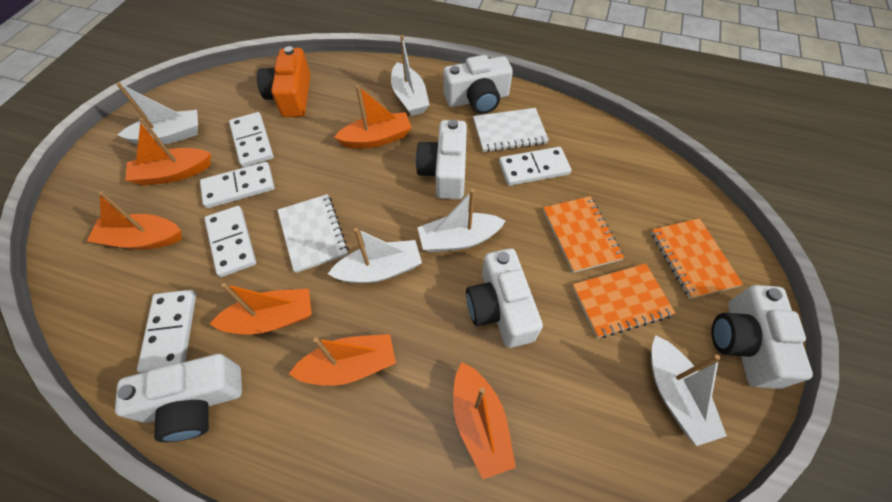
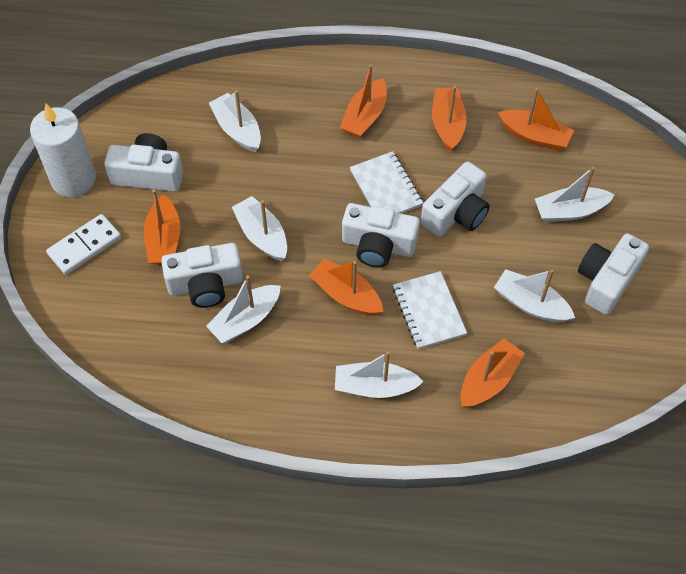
orange camera: 1 -> 0
orange notebook: 3 -> 0
white boat: 5 -> 6
white candle: 0 -> 1
white domino: 5 -> 1

